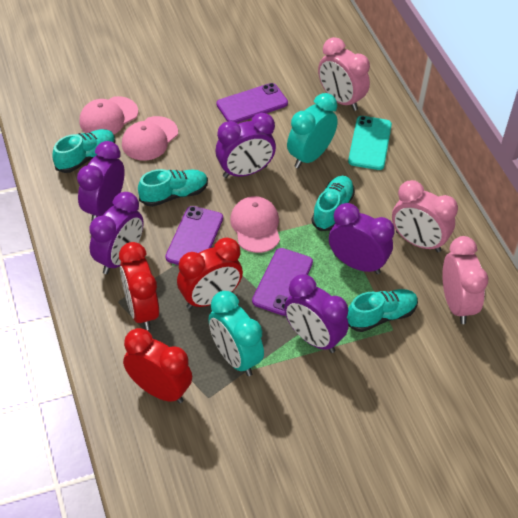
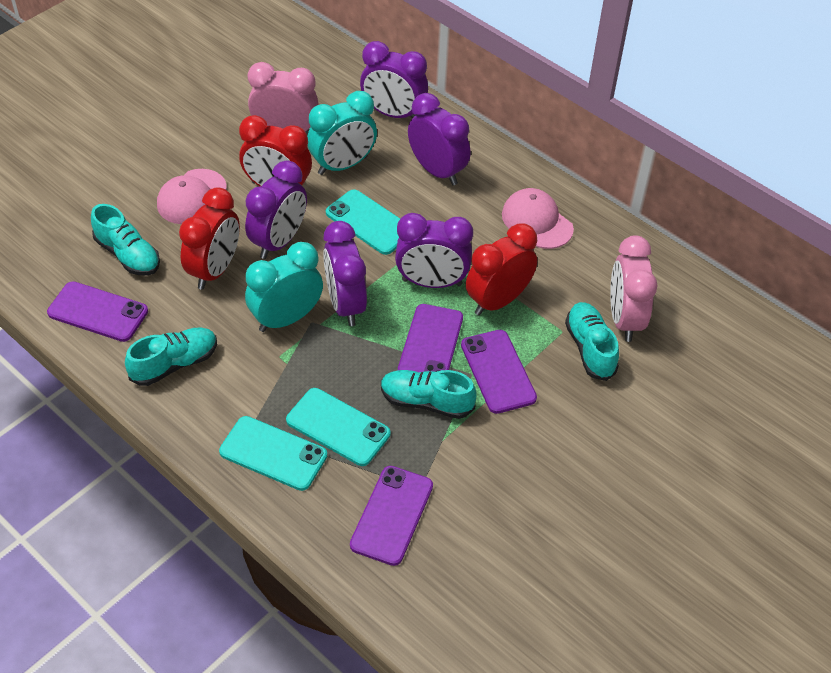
pink cap: 3 -> 2
pink clock: 3 -> 2
purple phone: 3 -> 4
turquoise phone: 1 -> 3

